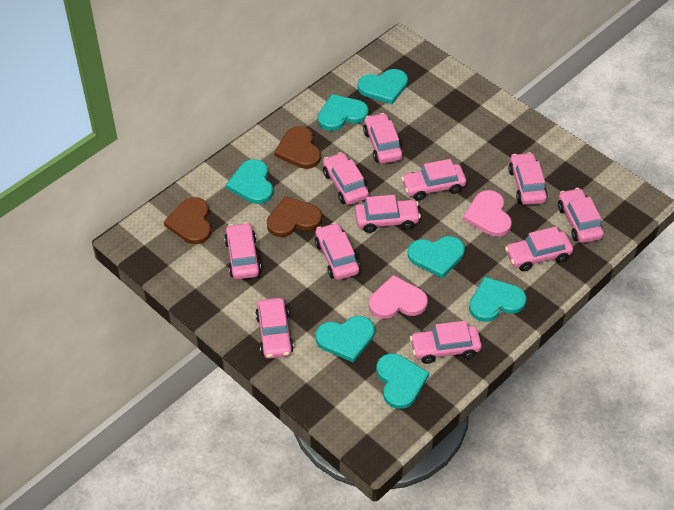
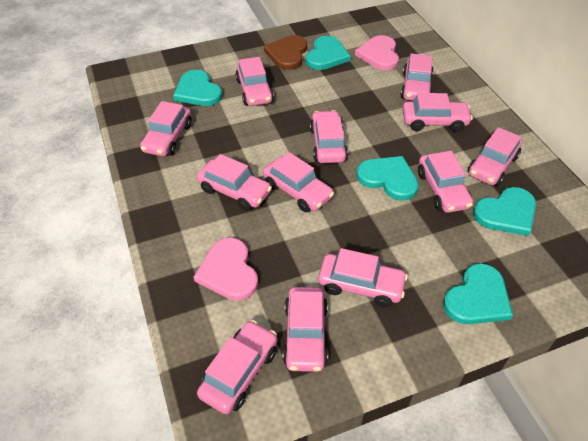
brown heart: 3 -> 1
pink car: 11 -> 12
turquoise heart: 7 -> 5

